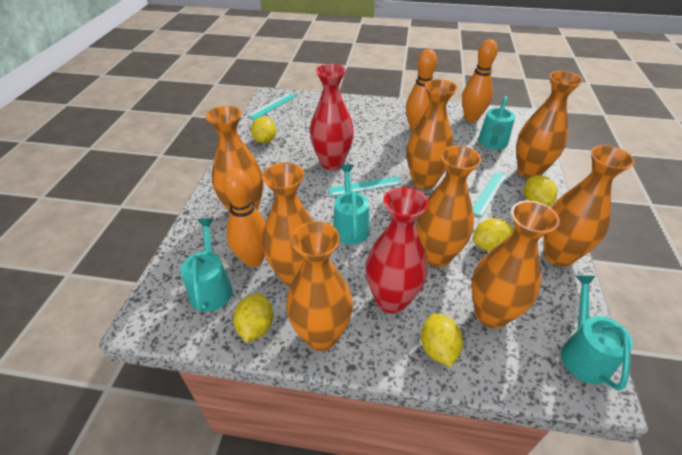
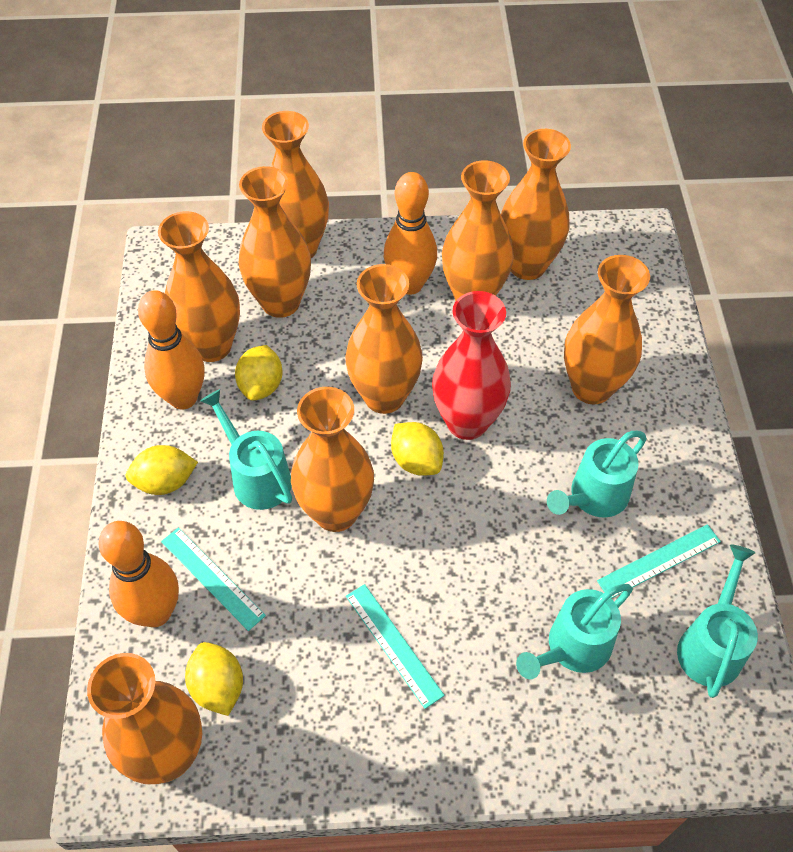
orange vase: 8 -> 9
red vase: 2 -> 1
yellow lemon: 5 -> 4

